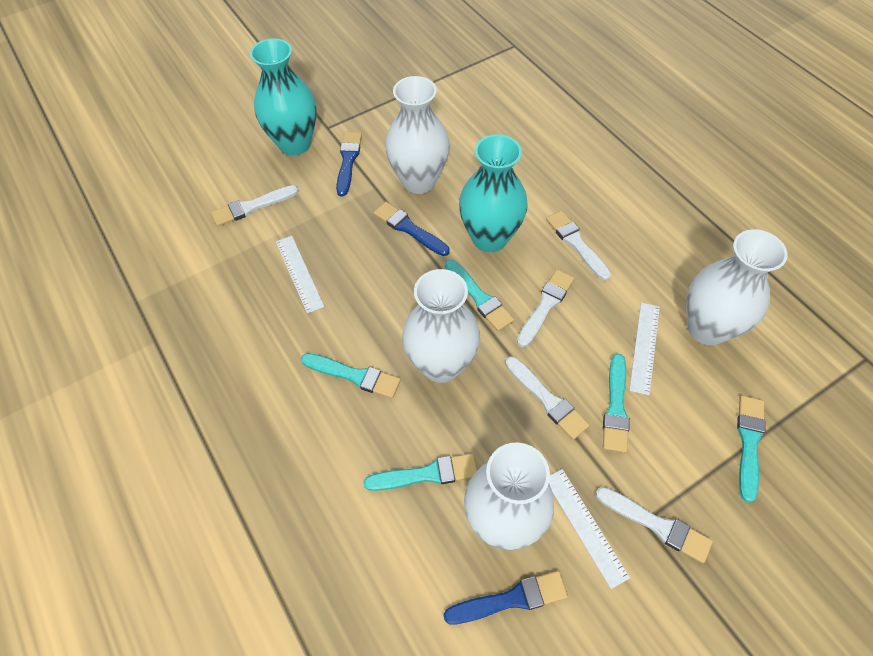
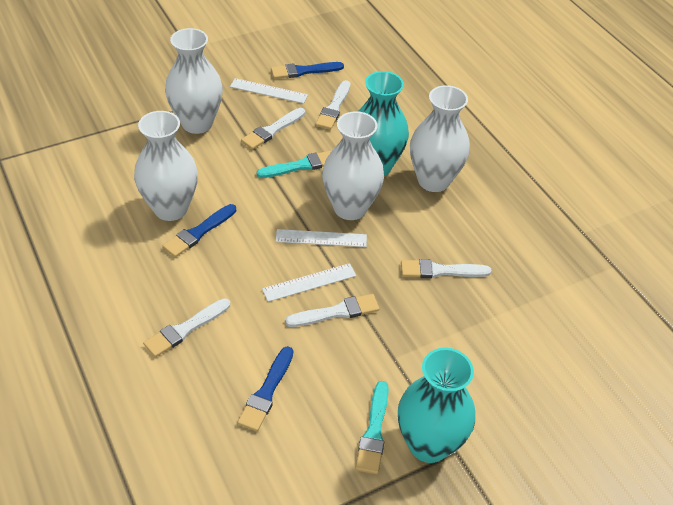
turquoise brush: 5 -> 2

